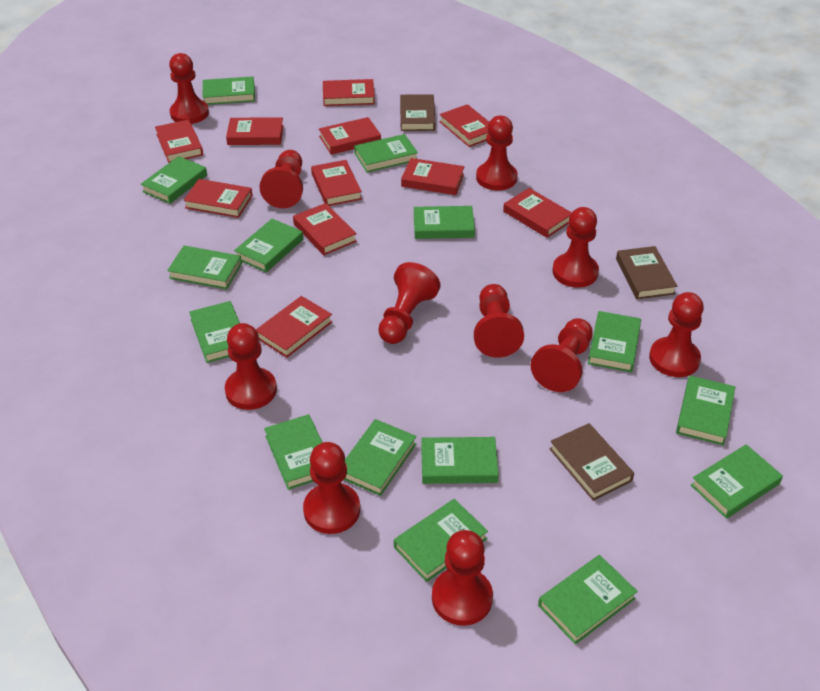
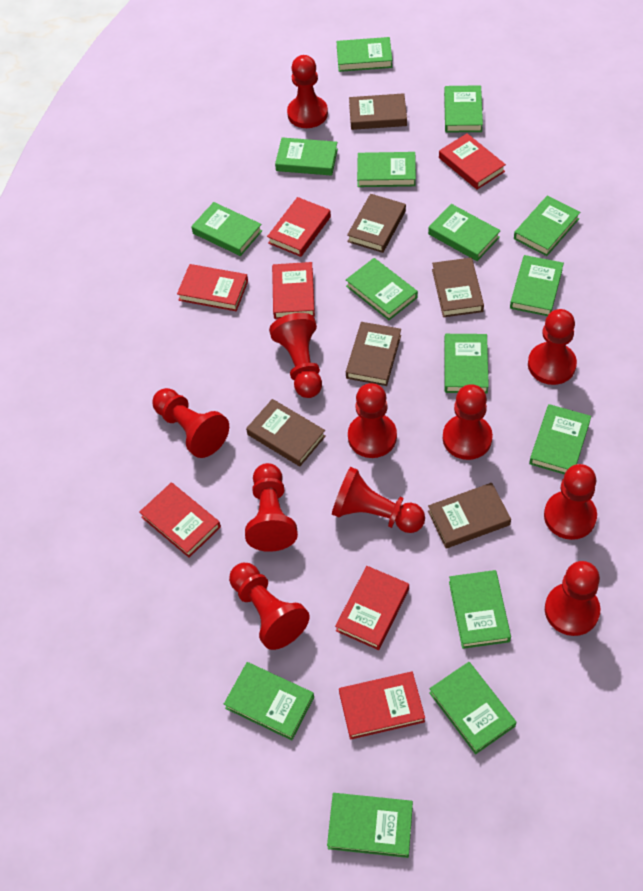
brown book: 3 -> 6
red book: 11 -> 7

